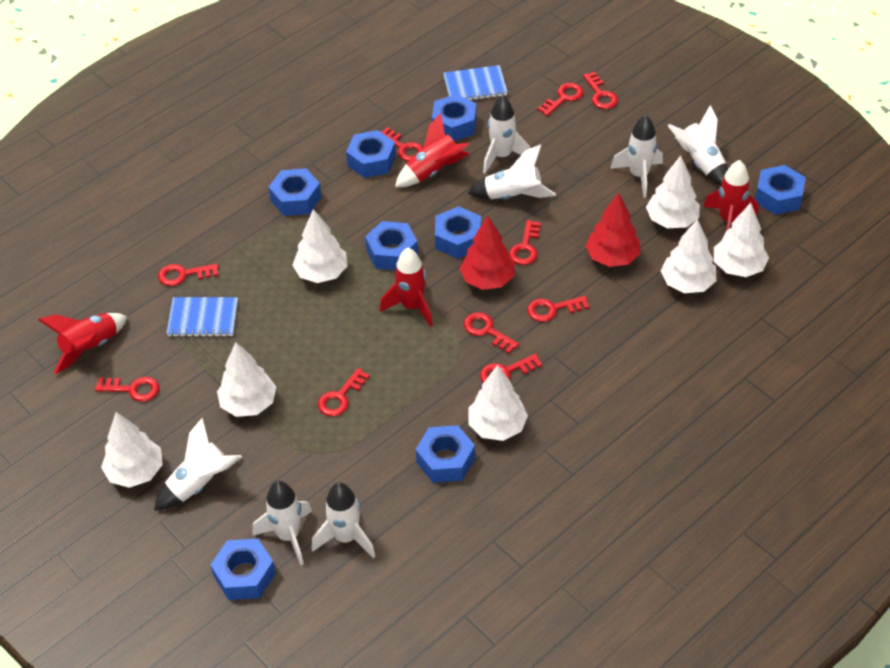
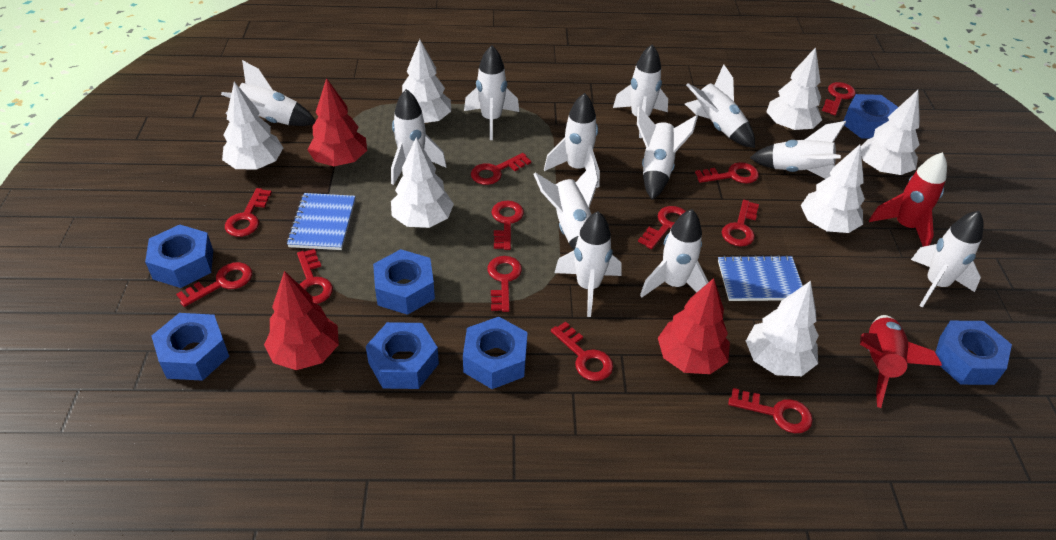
blue nut: 8 -> 7
red key: 10 -> 12
red rocket: 4 -> 2
red tree: 2 -> 3
white rocket: 7 -> 12

